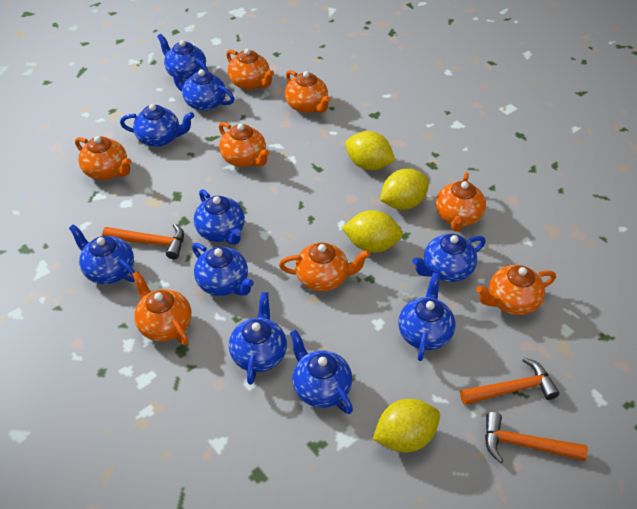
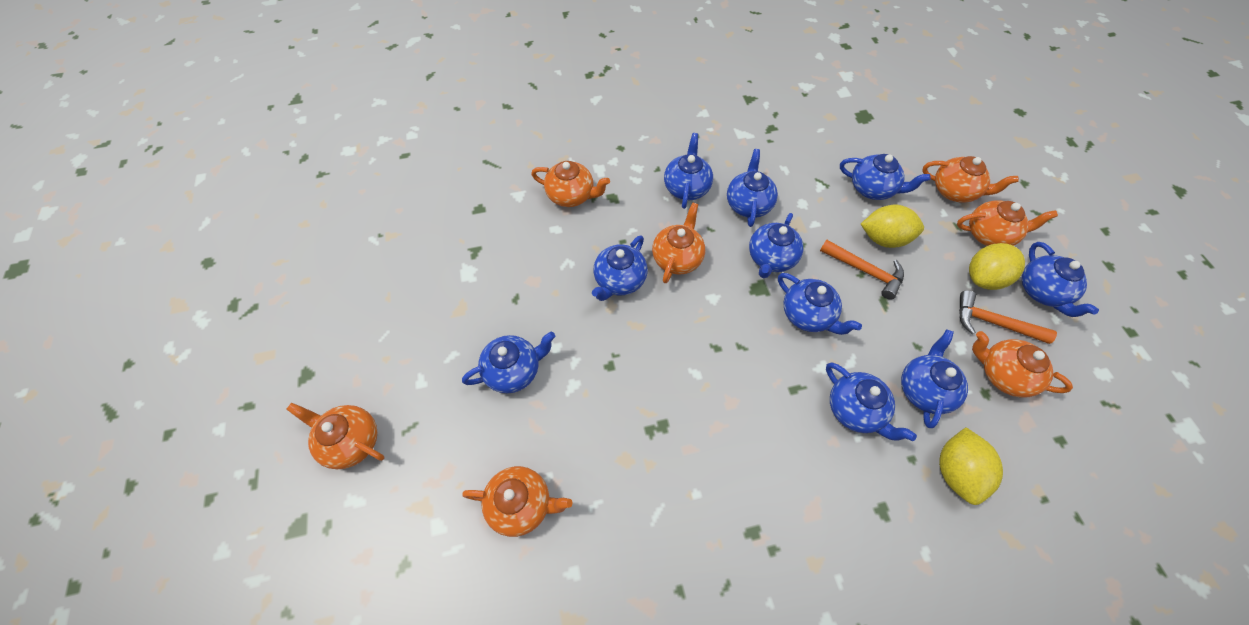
orange hammer: 3 -> 2
orange teapot: 8 -> 7
yellow lemon: 4 -> 3

